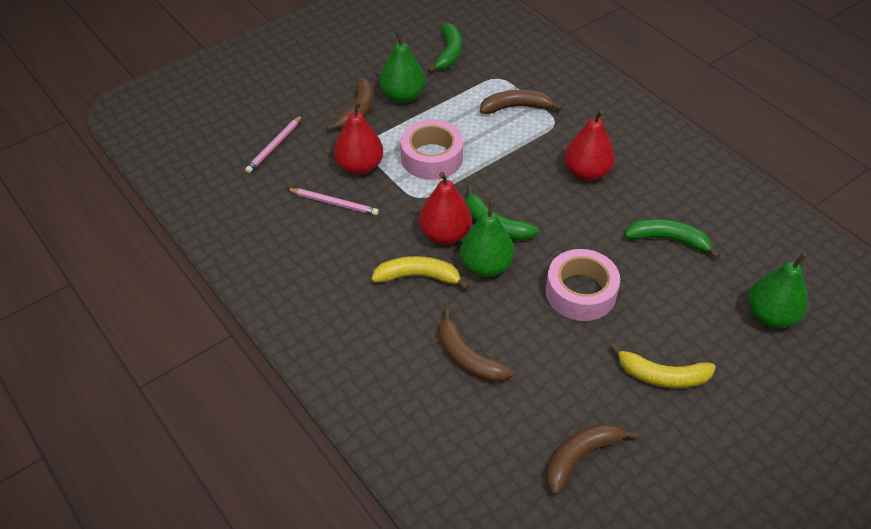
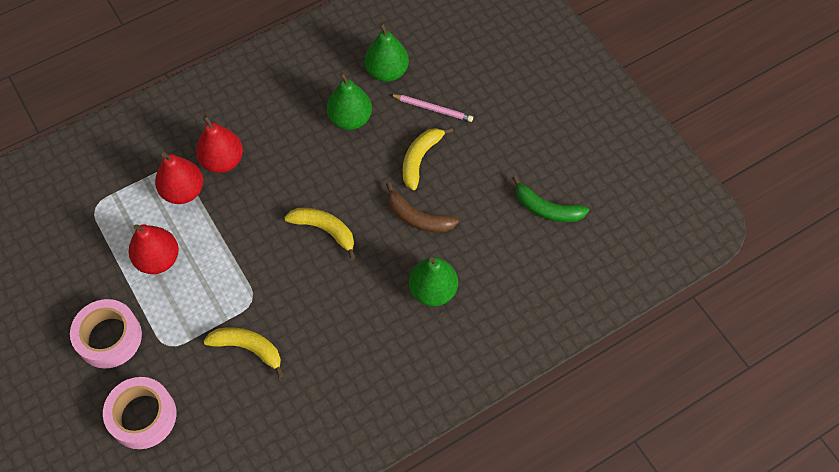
brown banana: 4 -> 1
green banana: 3 -> 1
pink pencil: 2 -> 1
yellow banana: 2 -> 3

